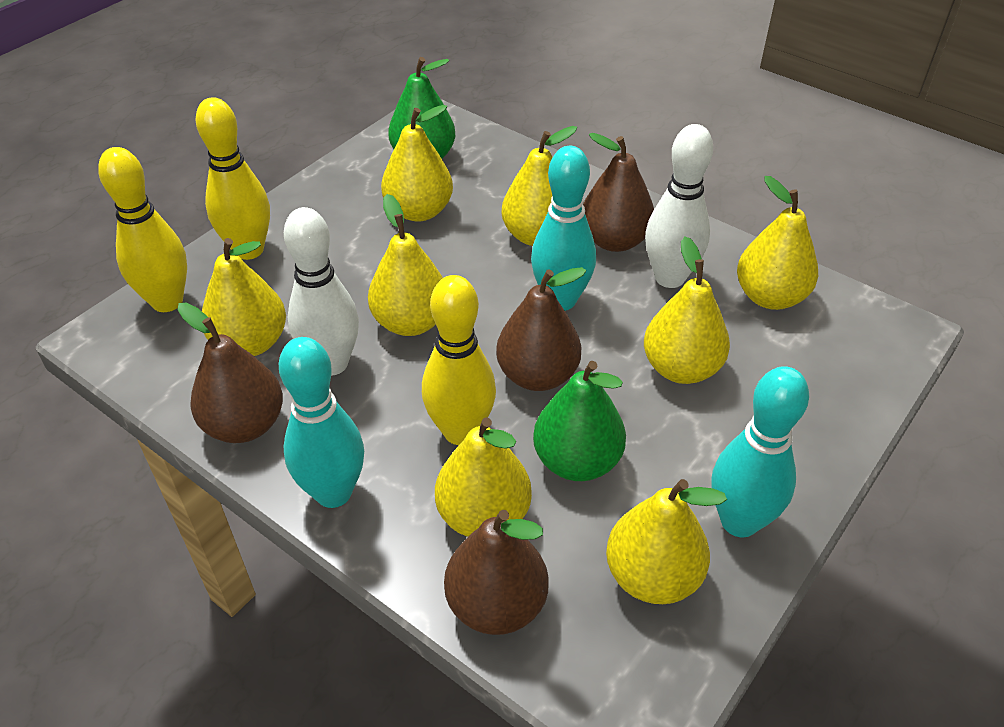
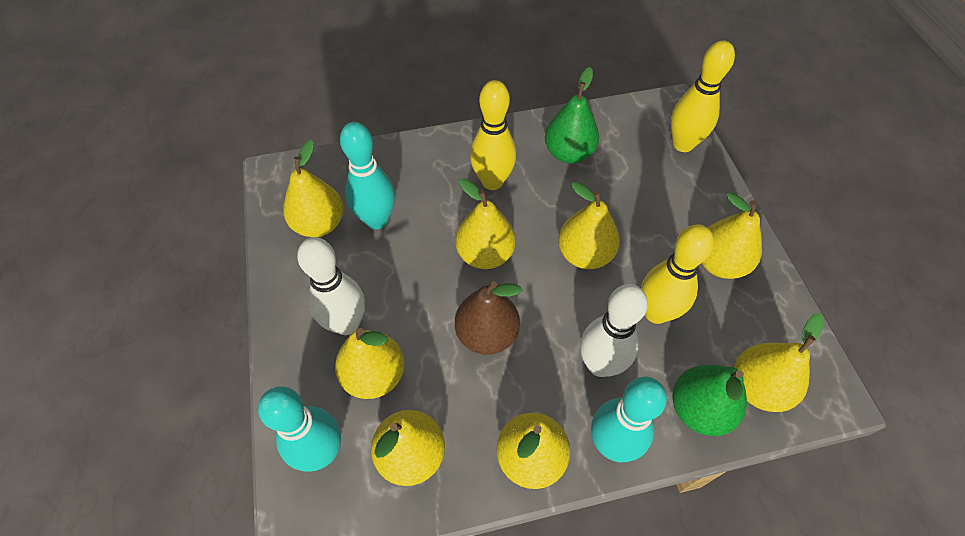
brown pear: 4 -> 1

